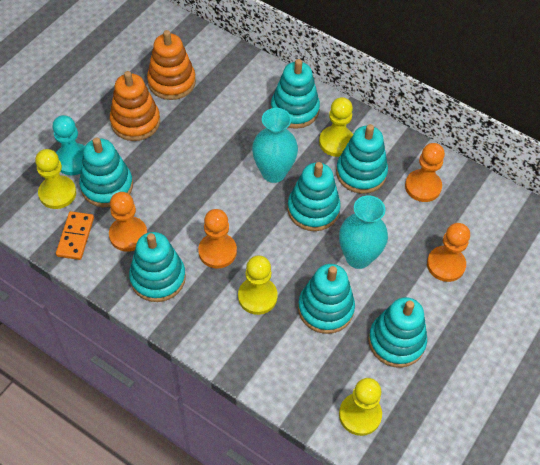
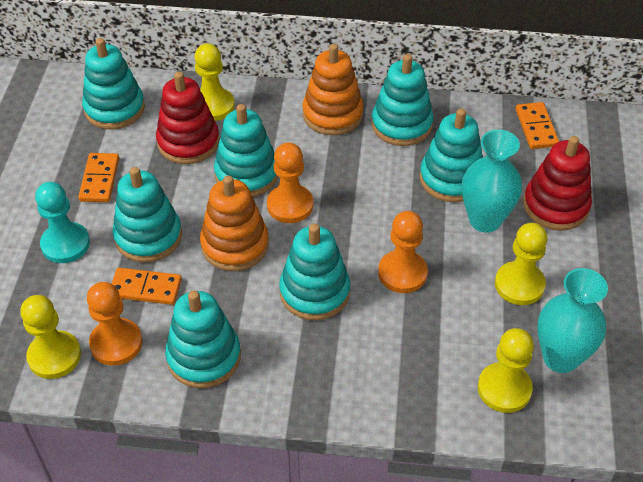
orange domino: 1 -> 3
orange pawn: 4 -> 3
red stacking toy: 0 -> 2

